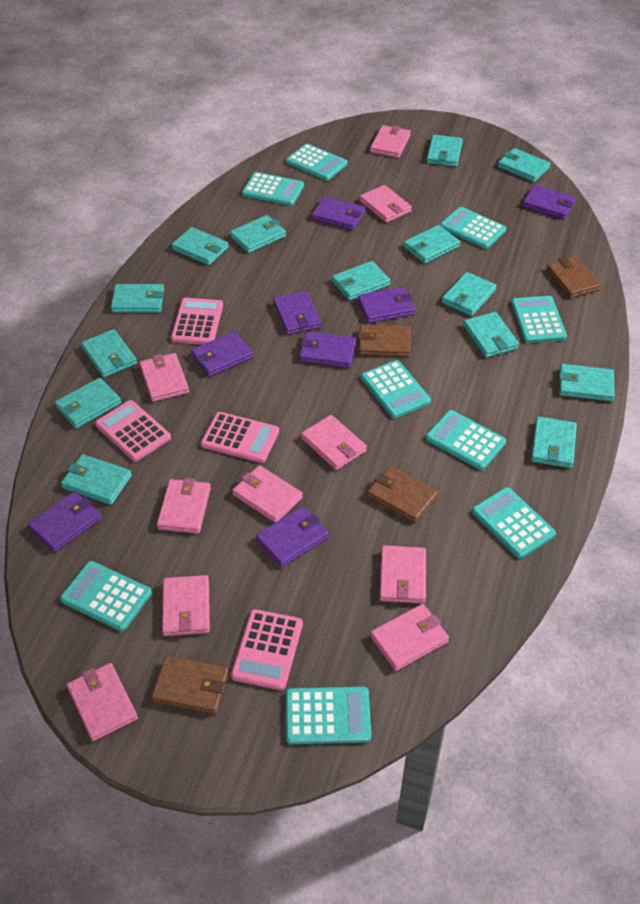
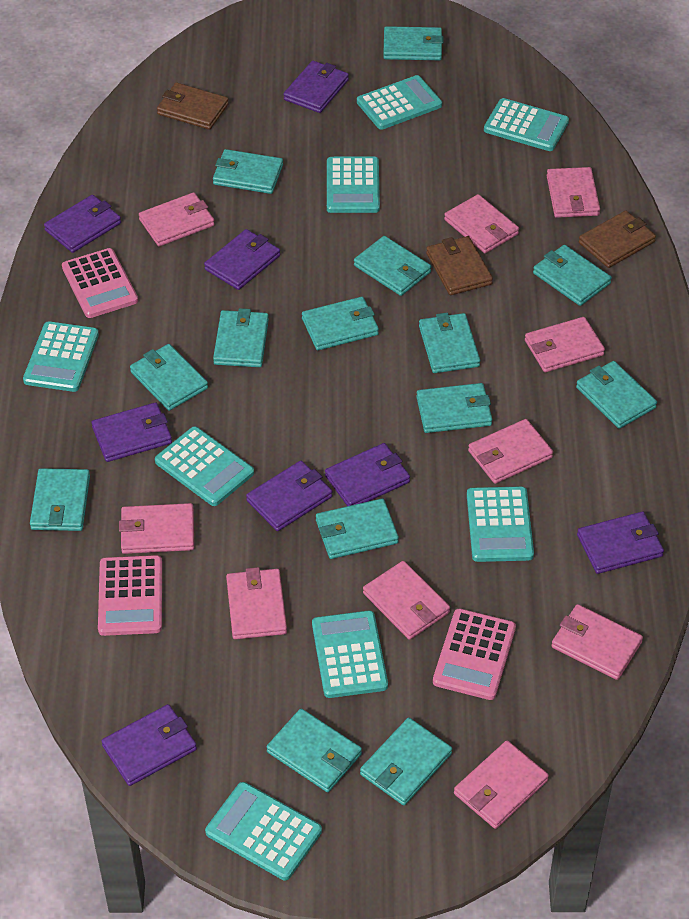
brown wallet: 4 -> 3
pink calculator: 4 -> 3
turquoise calculator: 9 -> 8

